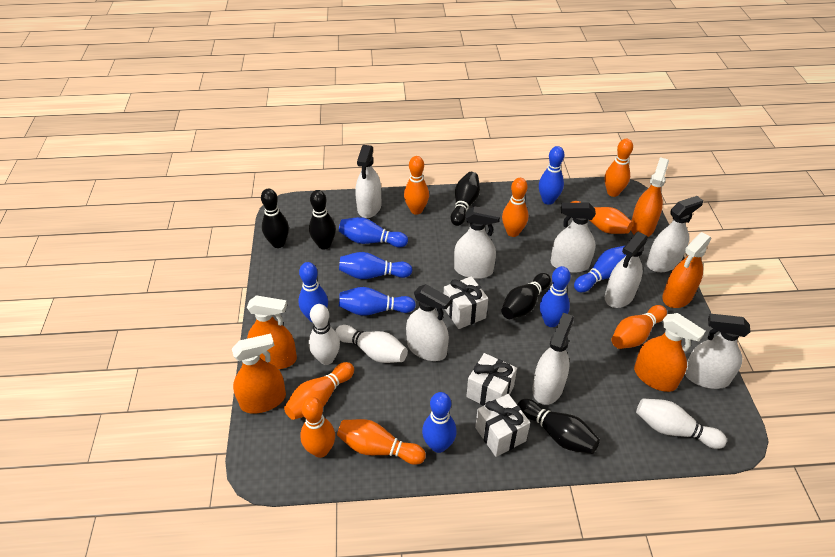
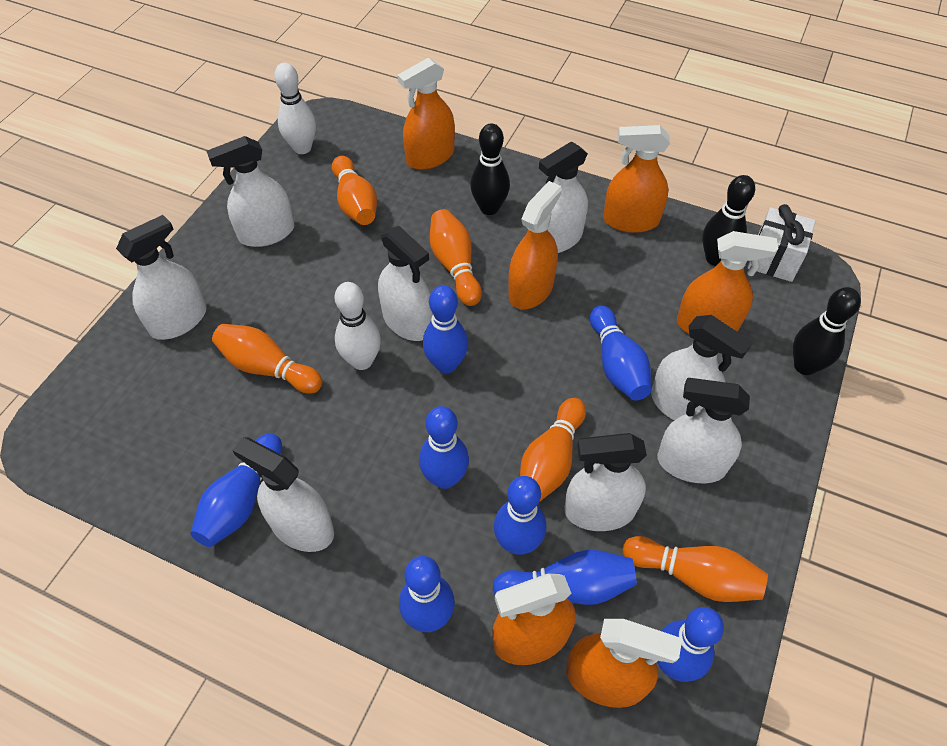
black bowling pin: 5 -> 3
orange bowling pin: 8 -> 5
orange spray bottle: 5 -> 6
white bowling pin: 3 -> 2
white gift: 3 -> 1

